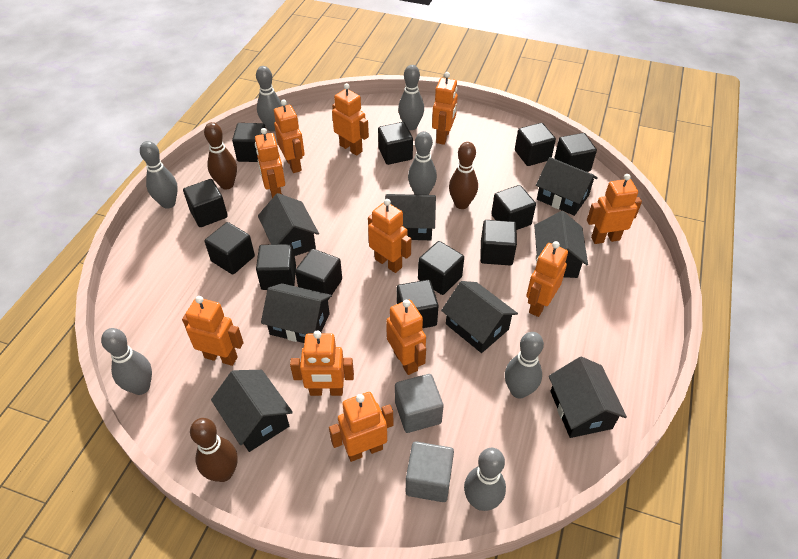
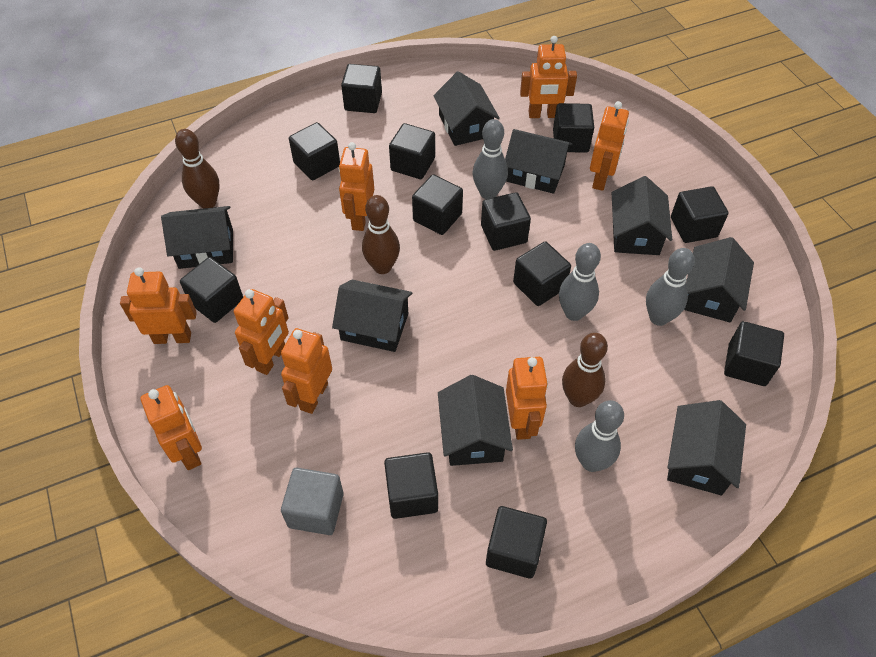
grey bowling pin: 7 -> 4
grey cube: 2 -> 1
orange robot: 11 -> 8

